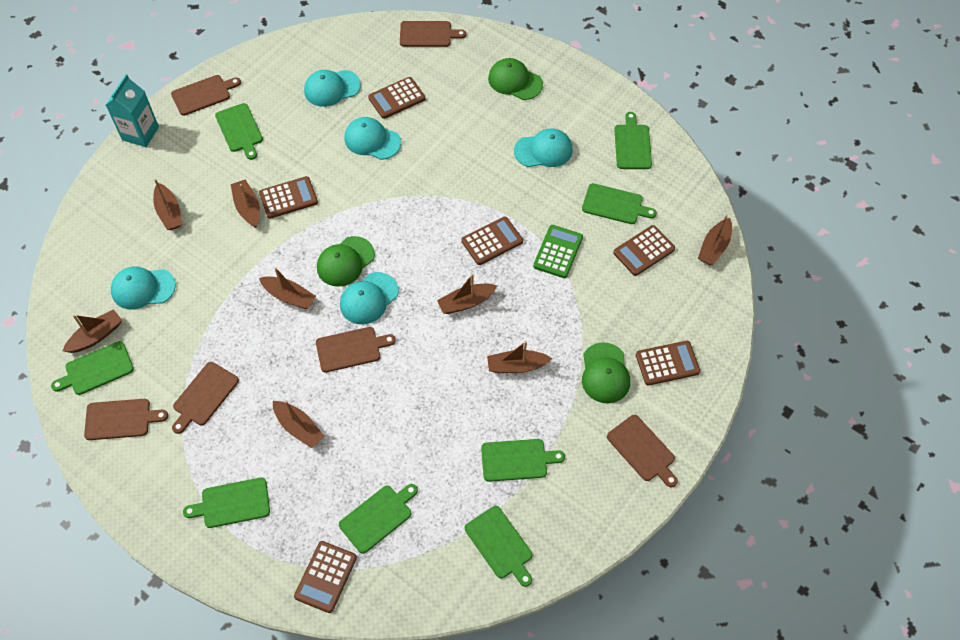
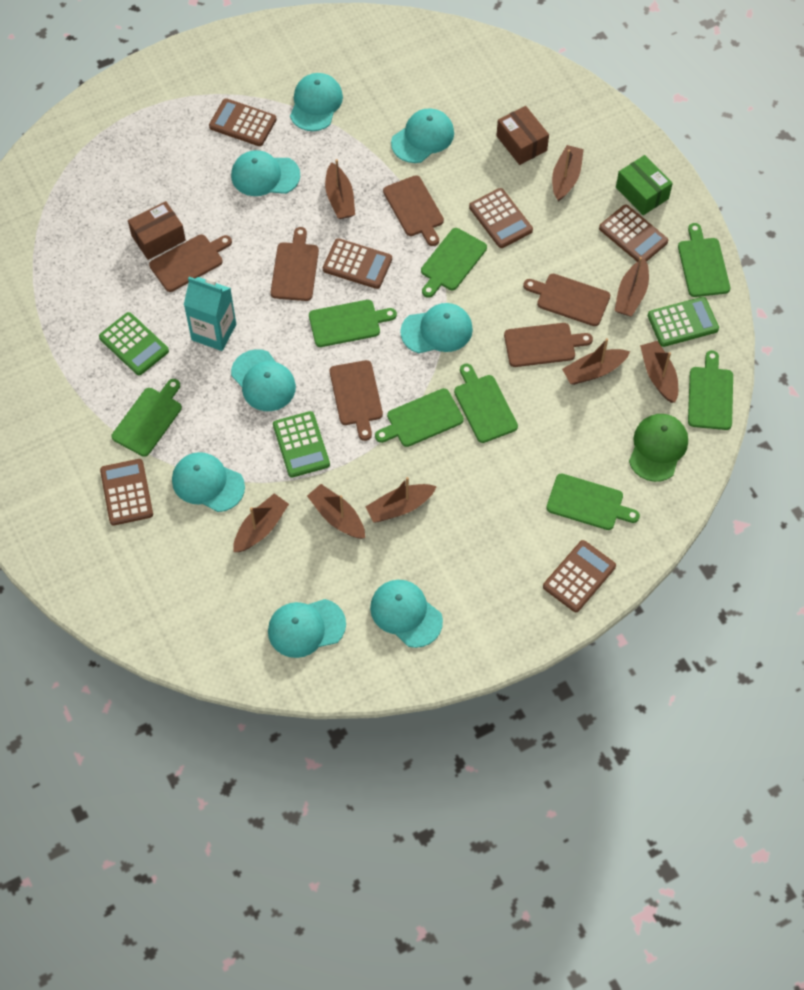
brown box: 0 -> 2
green box: 0 -> 1
green calculator: 1 -> 3
green cap: 3 -> 1
turquoise cap: 5 -> 8

